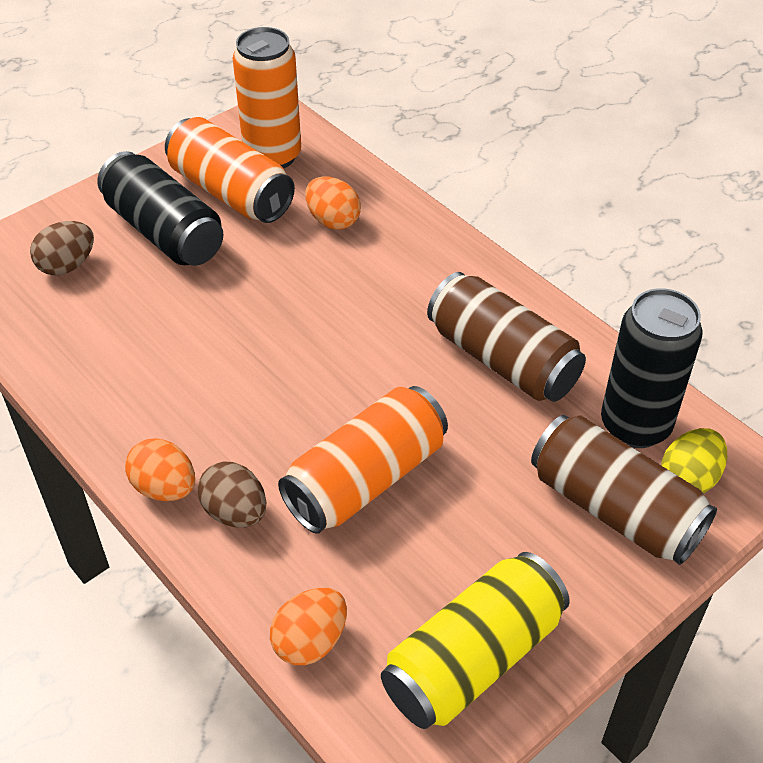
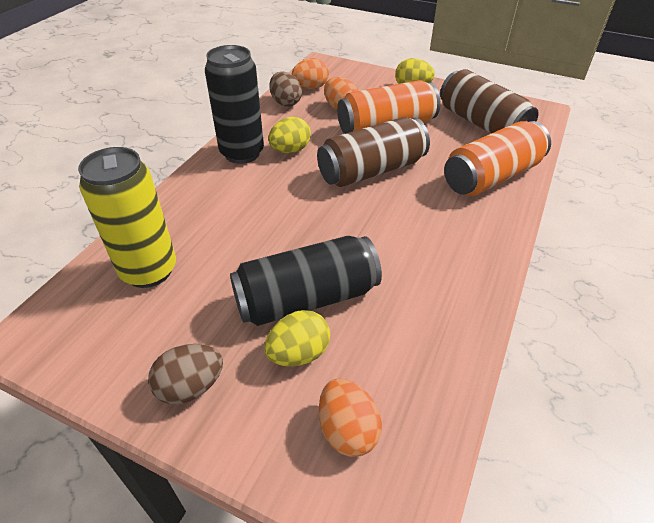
orange can: 3 -> 2
yellow egg: 1 -> 3

